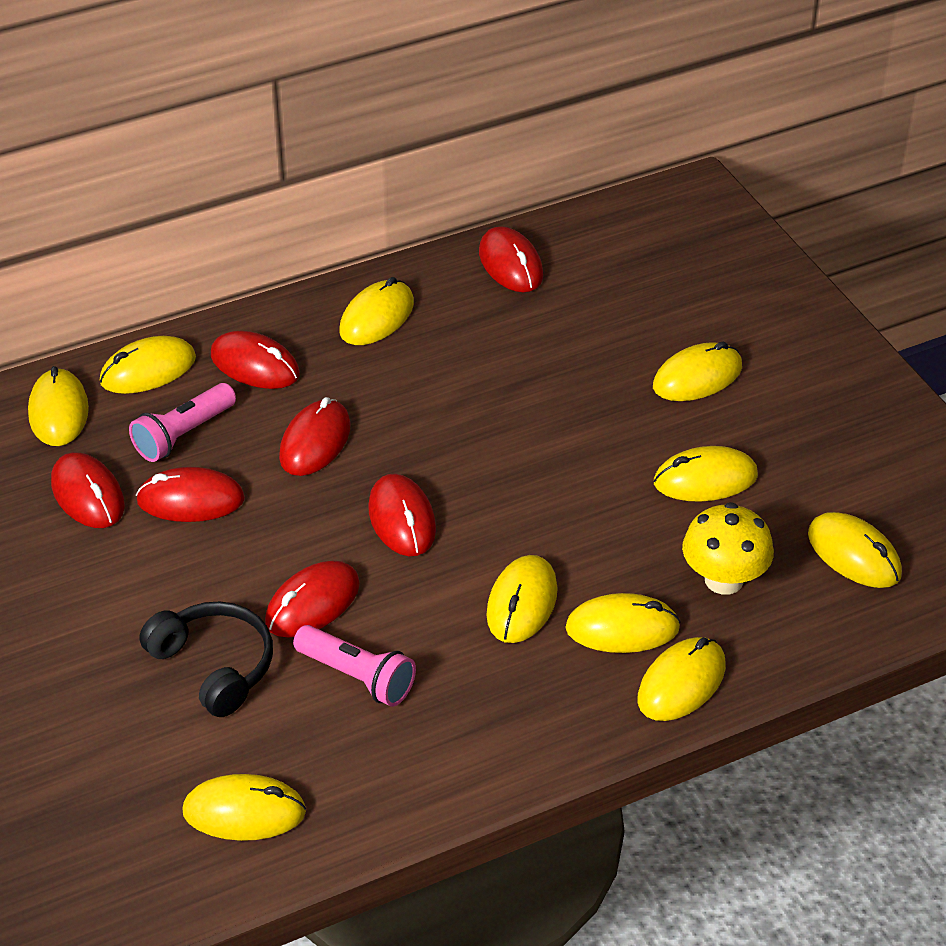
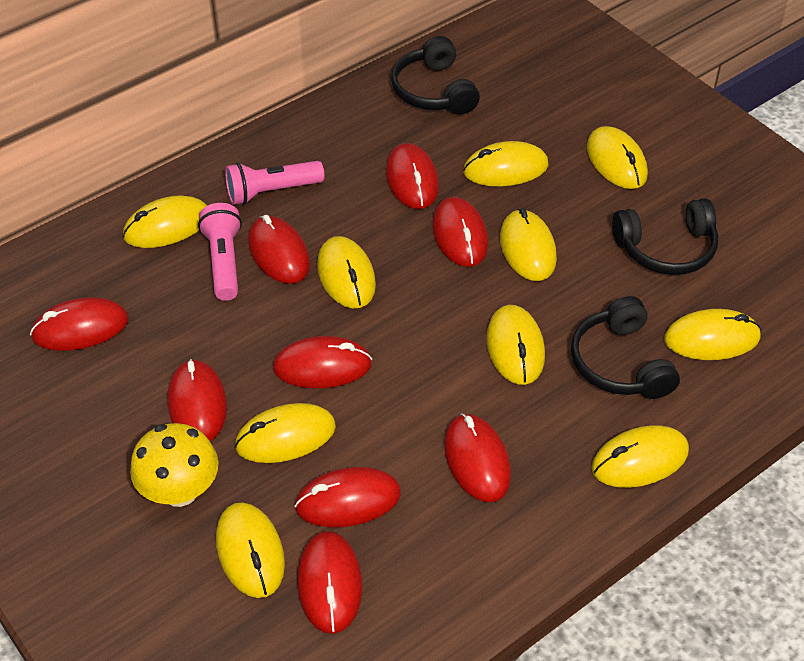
black headphones: 1 -> 3
red mouse: 7 -> 9

